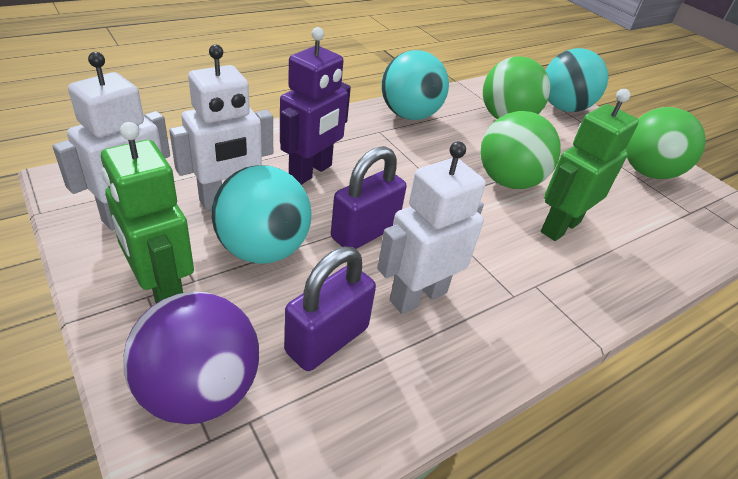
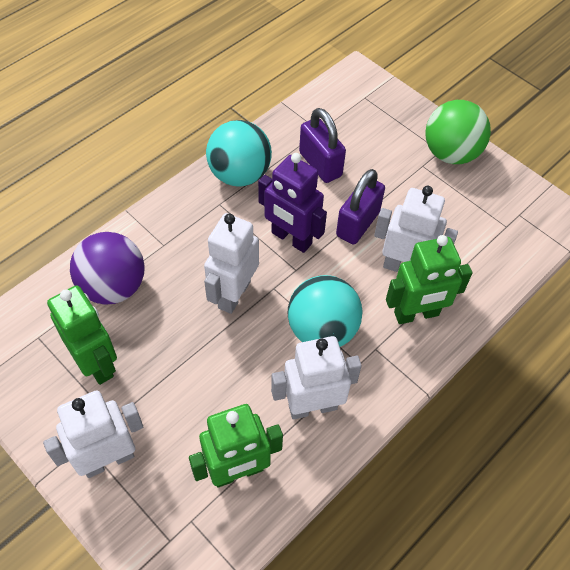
green ball: 3 -> 1
green robot: 2 -> 3
turquoise ball: 3 -> 2
white robot: 3 -> 4

